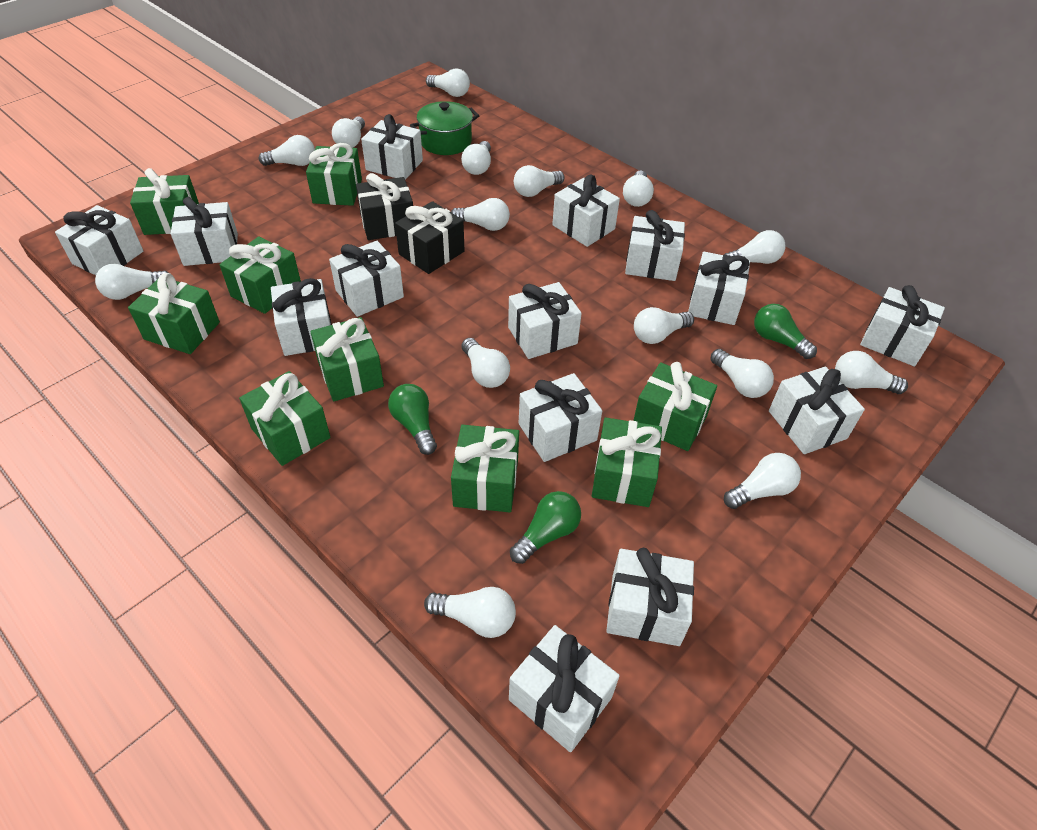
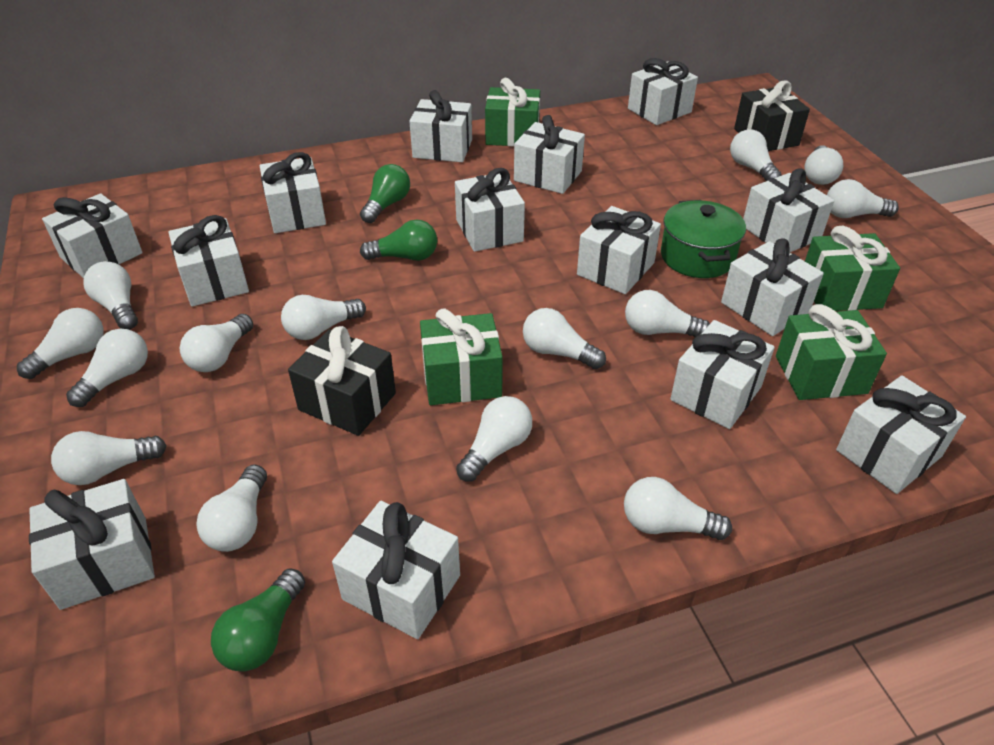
green gift: 9 -> 4
white light bulb: 15 -> 14

